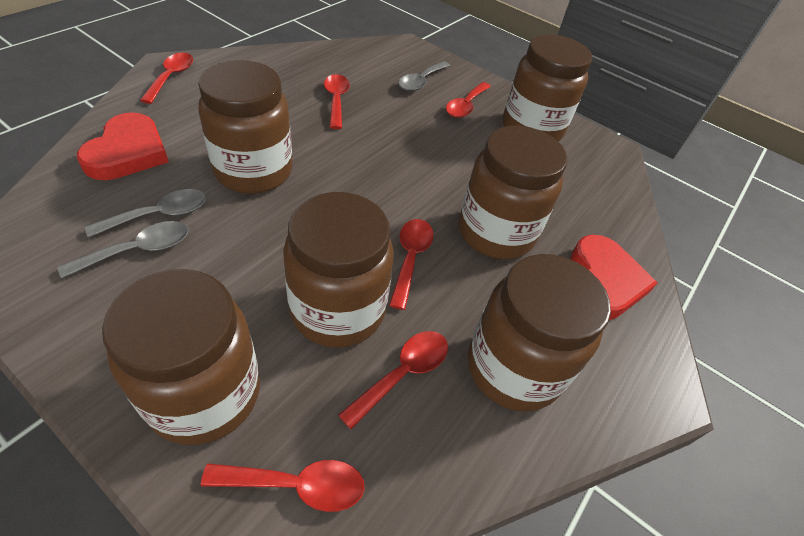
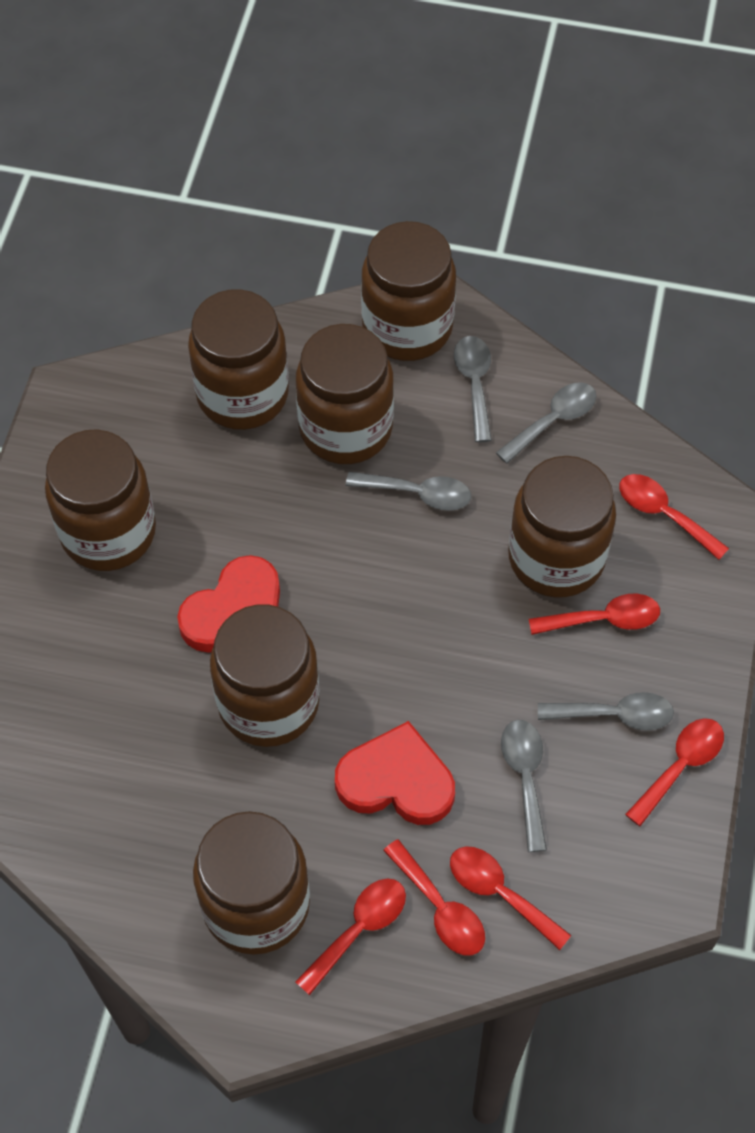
brown jar: 6 -> 7
grey spoon: 3 -> 5

